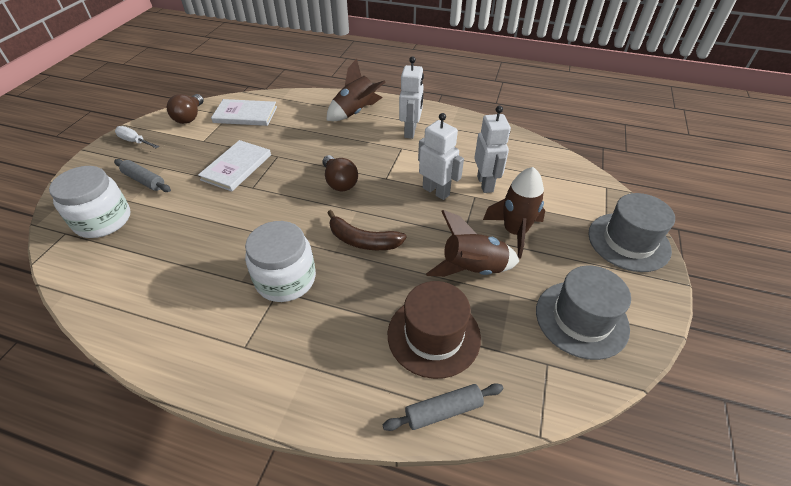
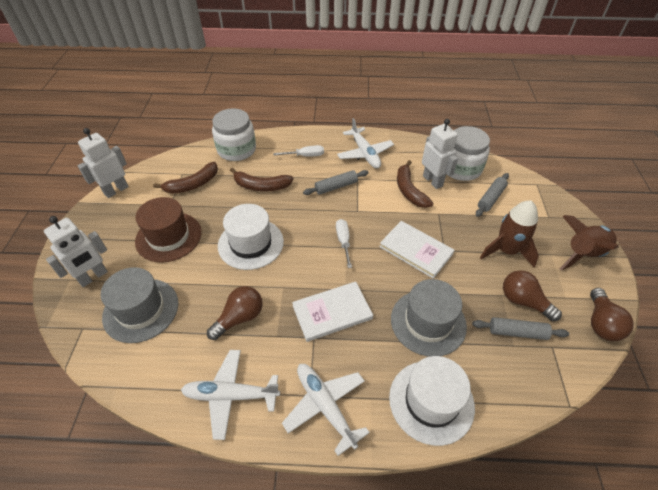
brown banana: 1 -> 3
brown light bulb: 2 -> 3
brown rocket: 3 -> 2
grey rolling pin: 2 -> 3
white hat: 0 -> 2
white plane: 0 -> 3
white screwdriver: 1 -> 2

